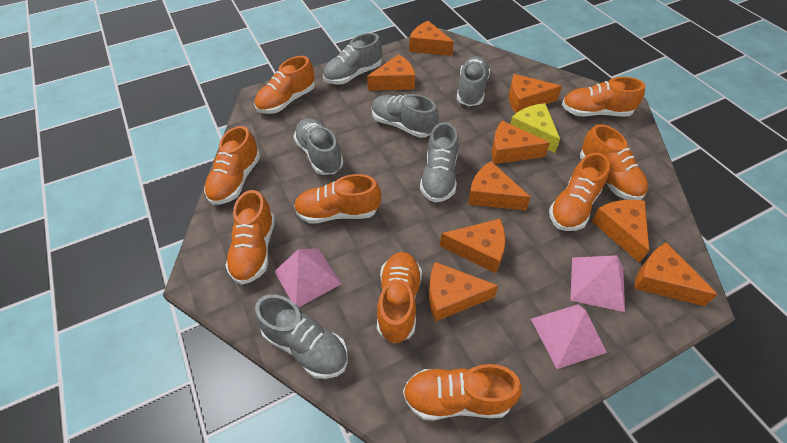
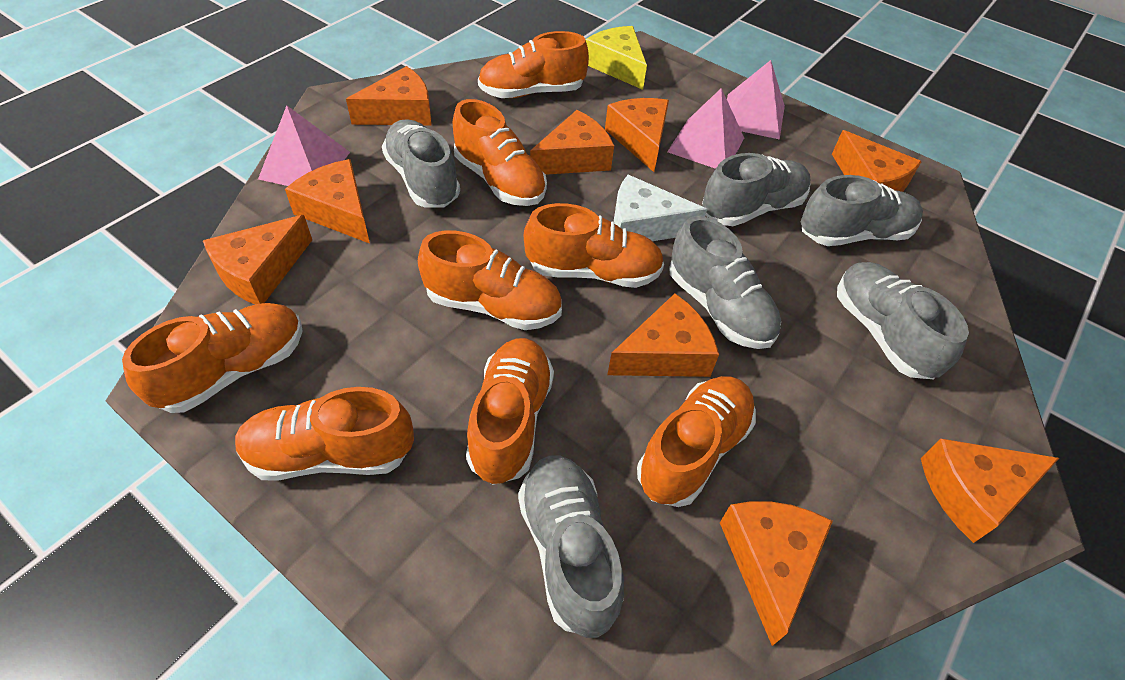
orange shoe: 9 -> 8
white cheese: 0 -> 1

